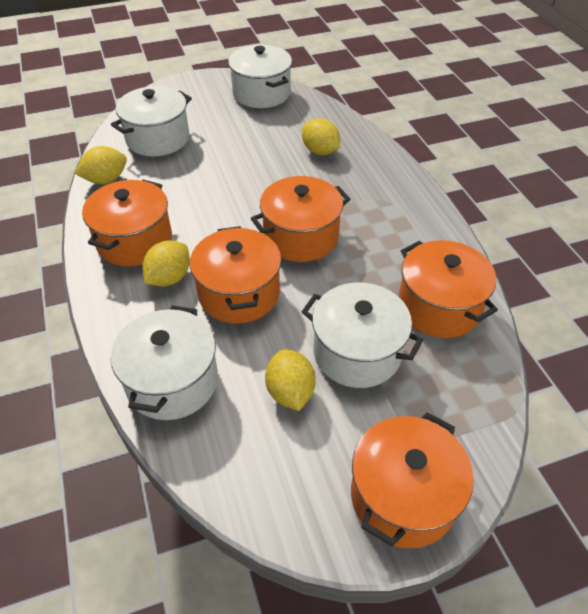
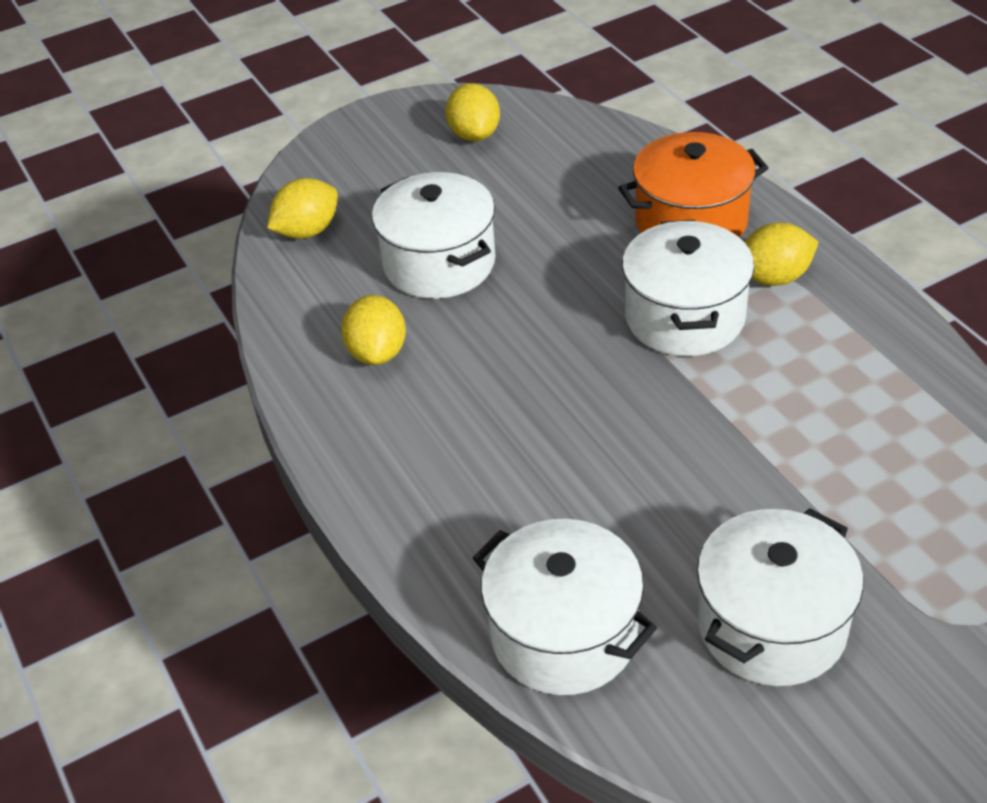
orange pot: 5 -> 1

